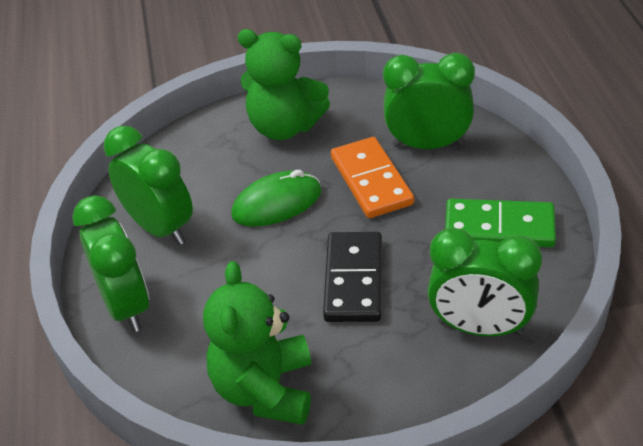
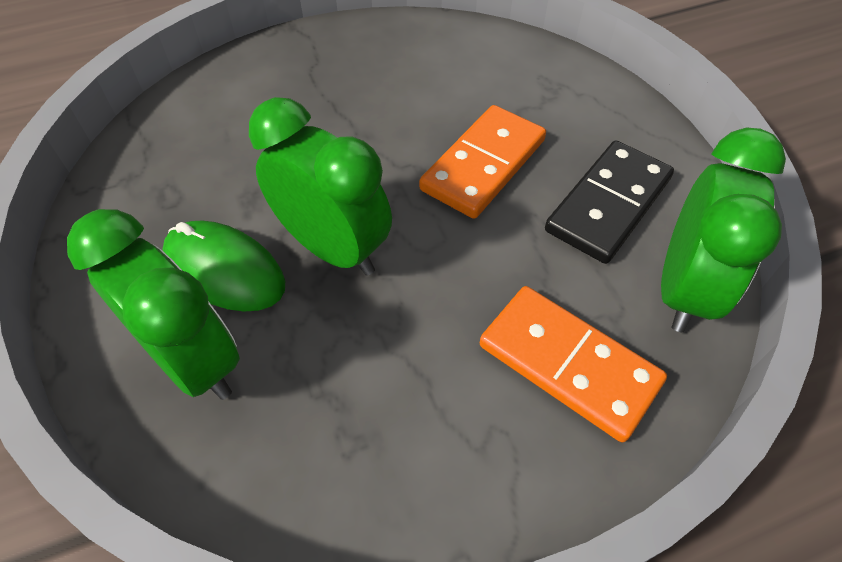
green clock: 4 -> 3
green domino: 1 -> 0
green teddy bear: 2 -> 0
orange domino: 1 -> 2

